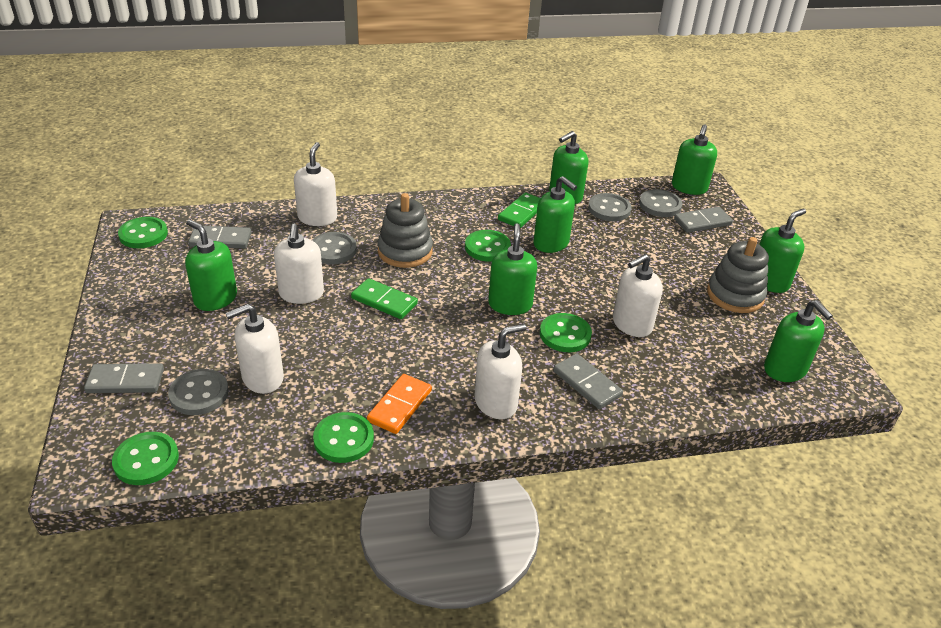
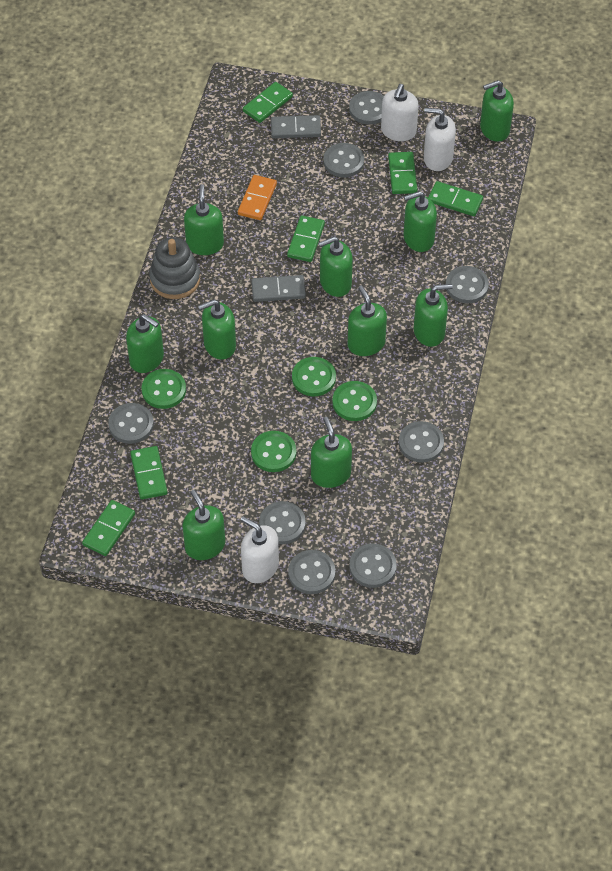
green button: 5 -> 4
green domino: 2 -> 6
green soap dispenser: 7 -> 10
grey button: 4 -> 8
grey domino: 4 -> 2
grey stacking toy: 2 -> 1
white soap dispenser: 5 -> 3

